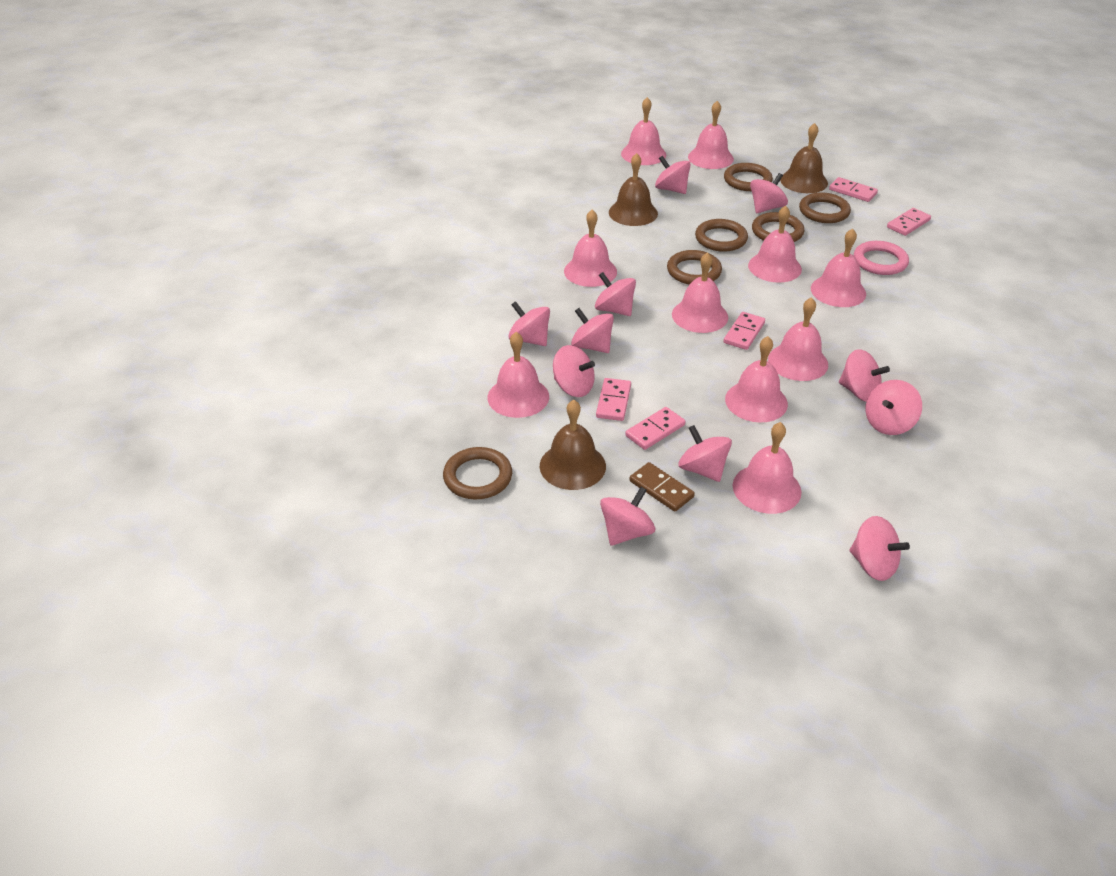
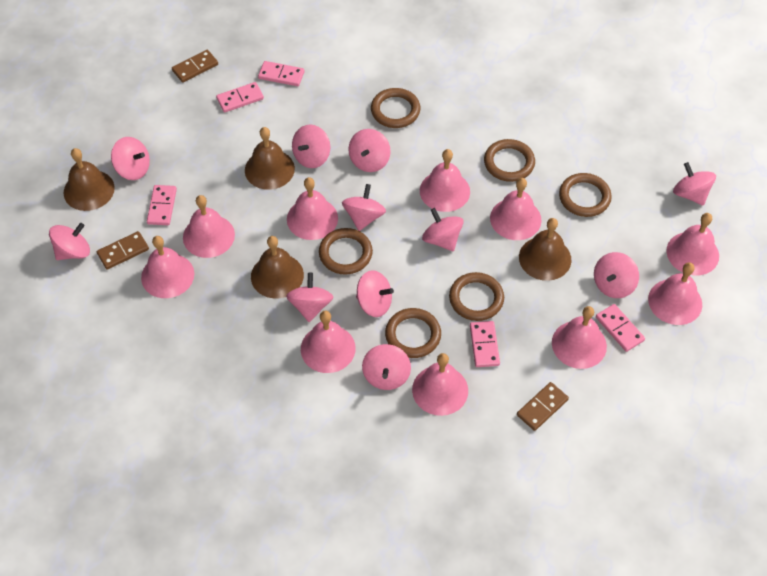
brown bell: 3 -> 4
brown domino: 1 -> 3
pink ring: 1 -> 0

